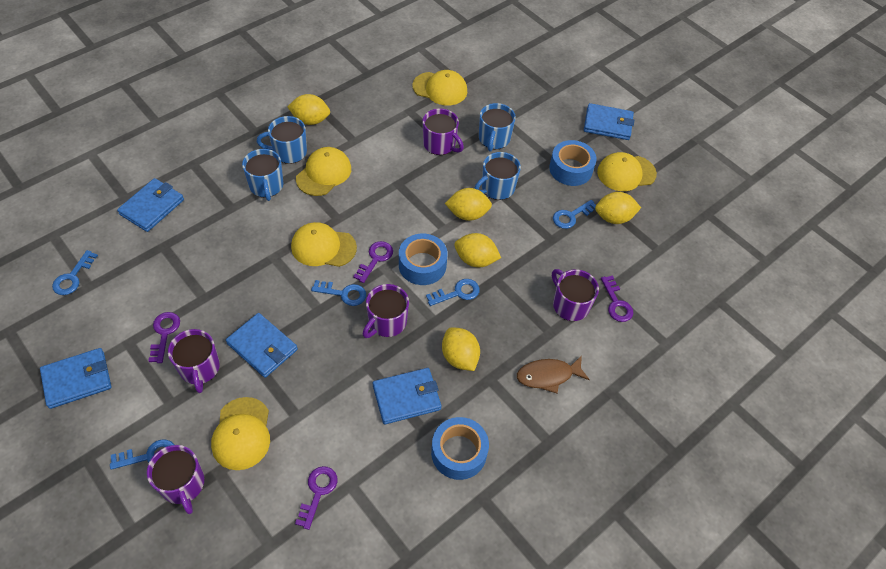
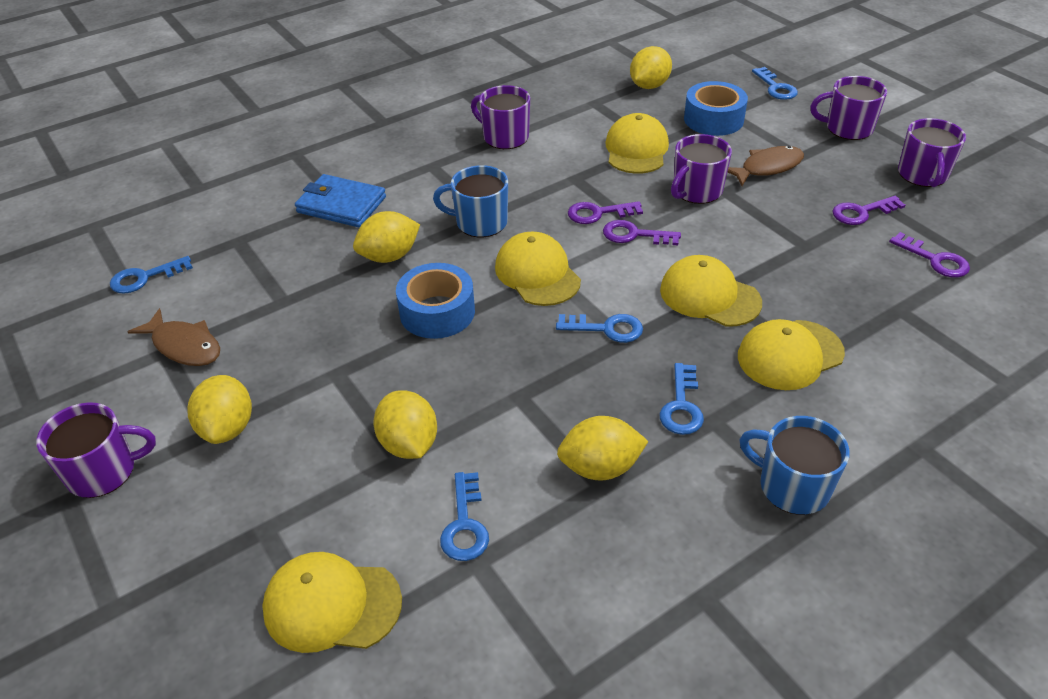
blue mug: 4 -> 2
blue tape: 3 -> 2
blue wallet: 5 -> 1
brown fish: 1 -> 2

